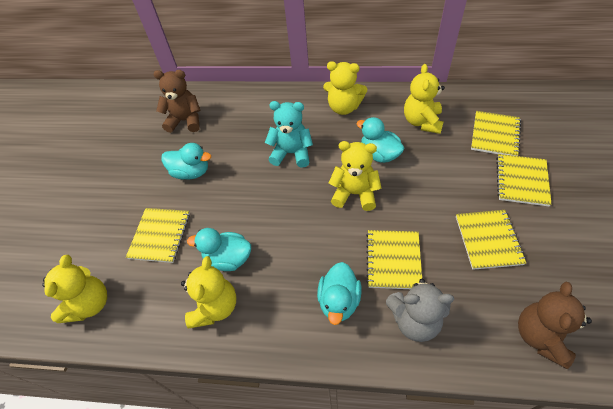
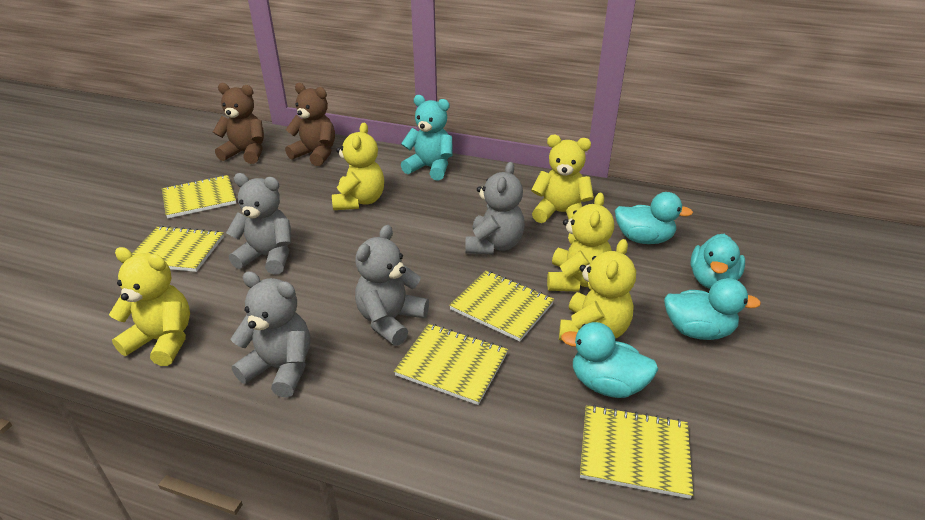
grey teddy bear: 1 -> 4

